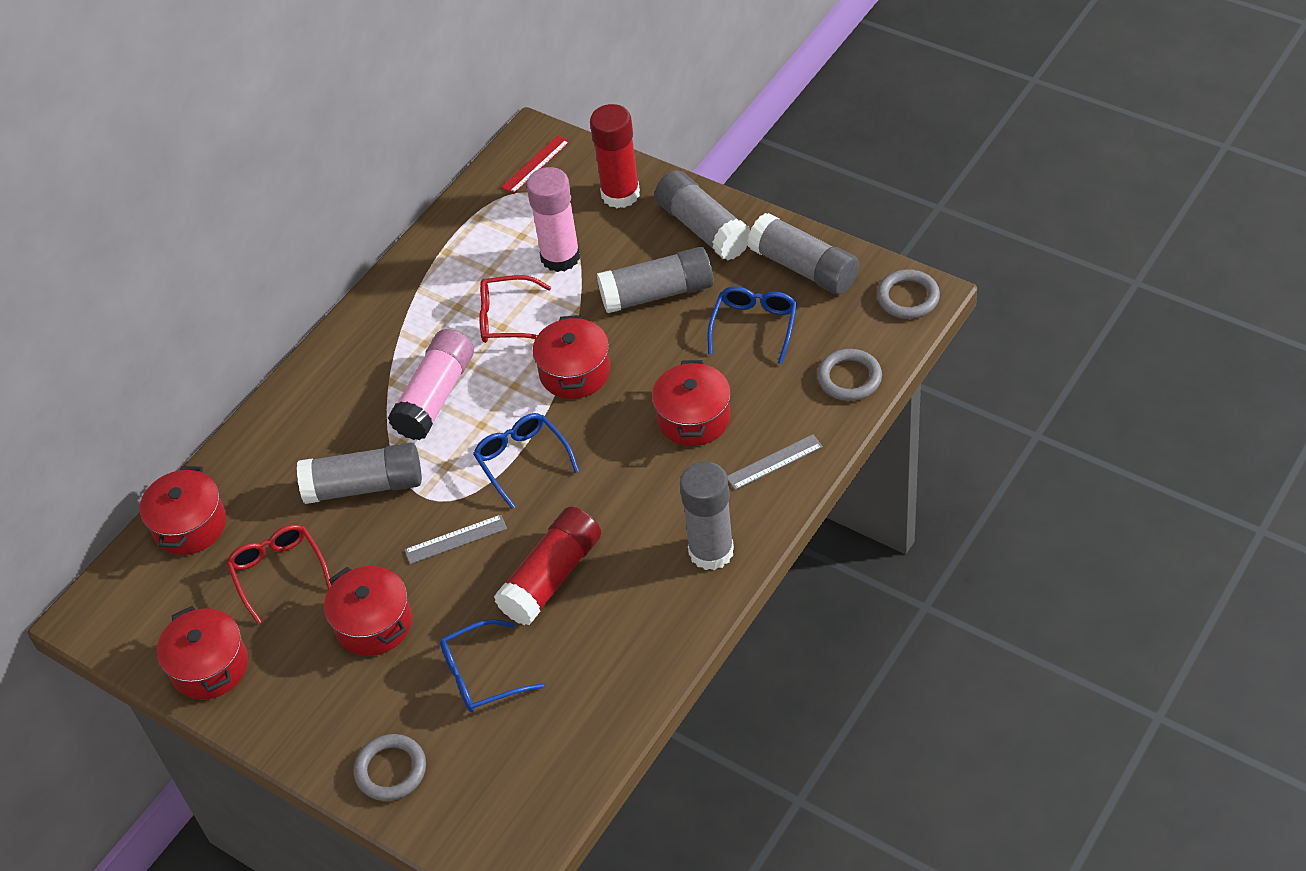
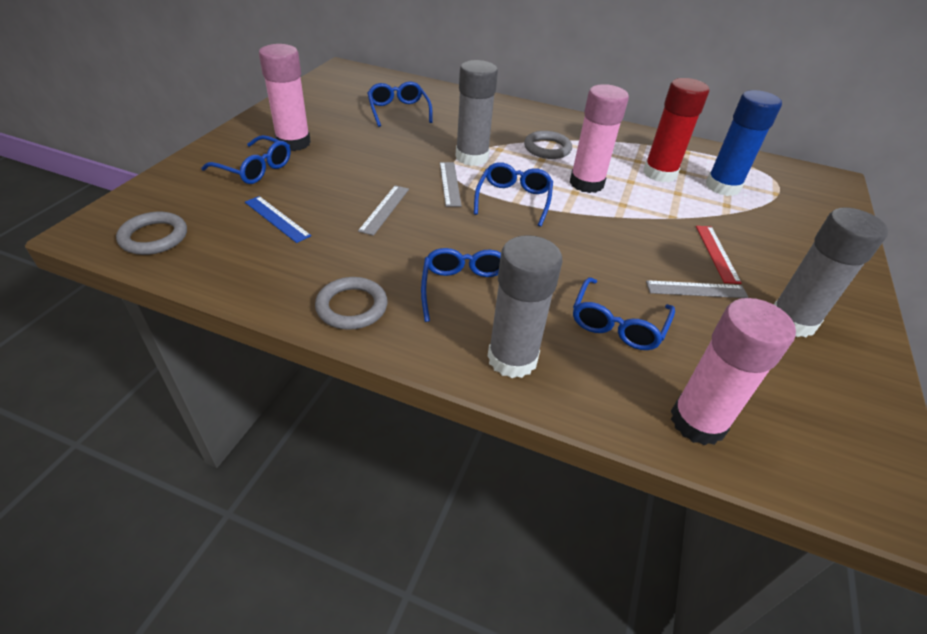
blue glasses: 3 -> 5
blue glue stick: 0 -> 1
blue ruler: 0 -> 1
grey glue stick: 5 -> 3
grey ruler: 2 -> 3
pink glue stick: 2 -> 3
red glasses: 2 -> 0
red glue stick: 2 -> 1
red pot: 5 -> 0

